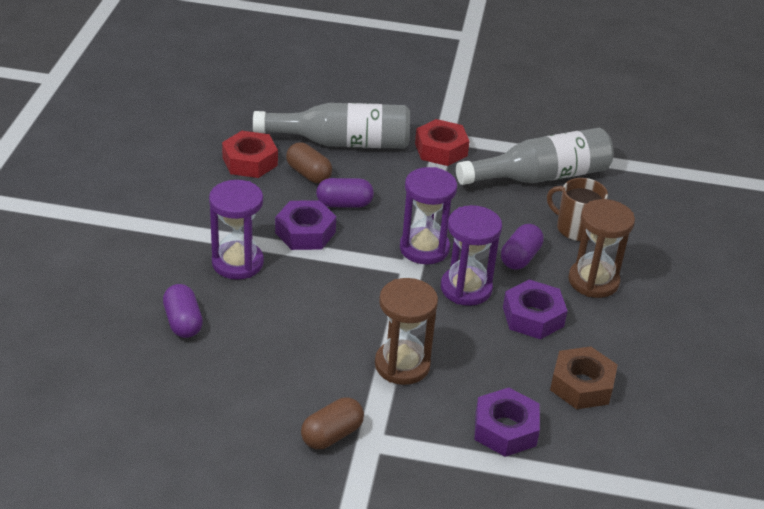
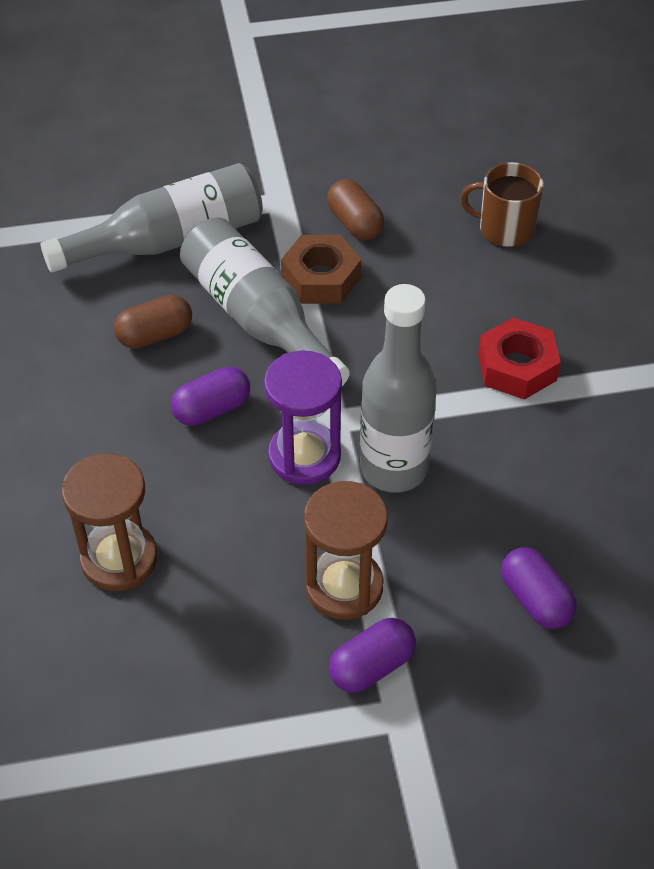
grey bottle: 2 -> 3
purple hourglass: 3 -> 1
purple nut: 3 -> 0
red nut: 2 -> 1

